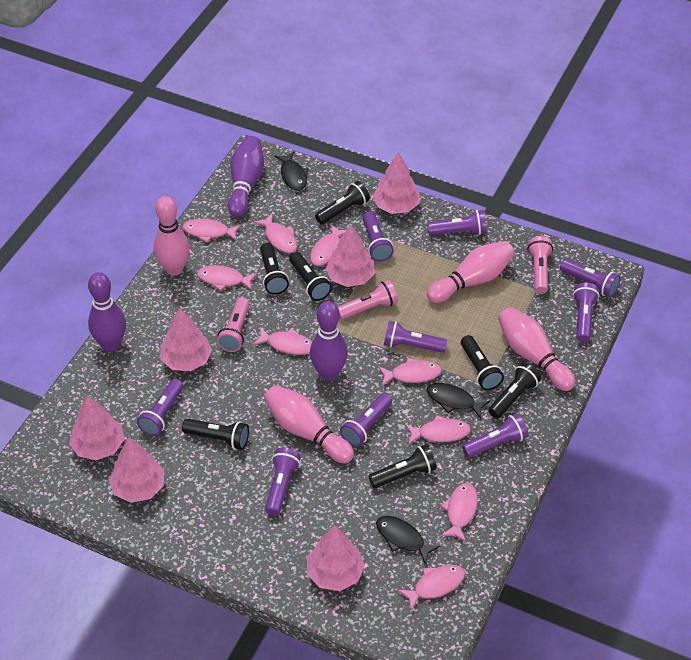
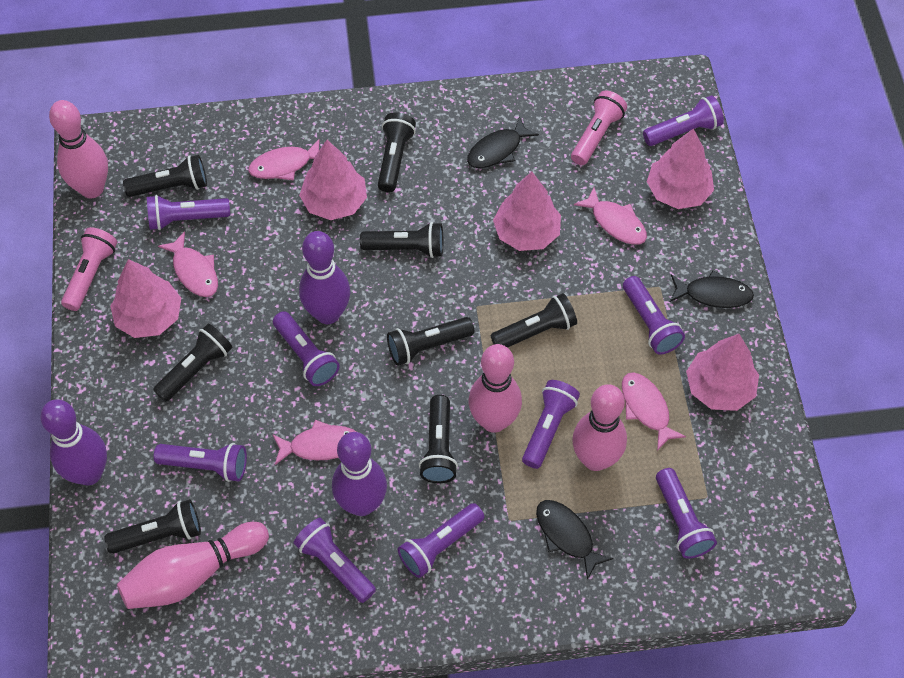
black flashlight: 7 -> 8
pink fish: 9 -> 5
pink flashlight: 3 -> 2
pink tree: 6 -> 5

